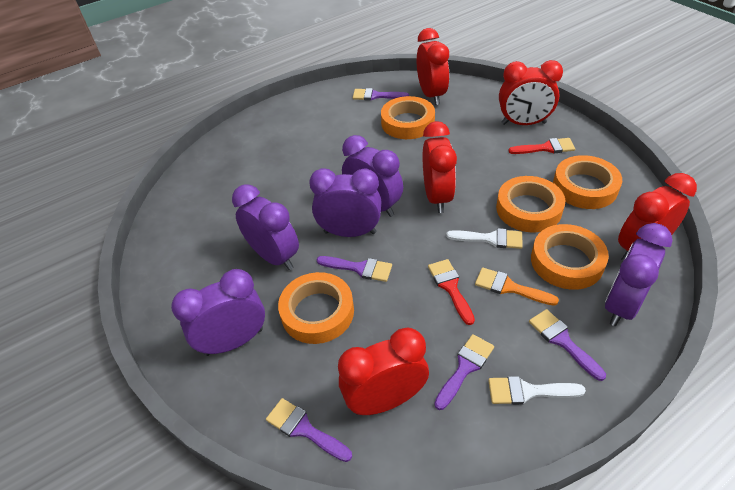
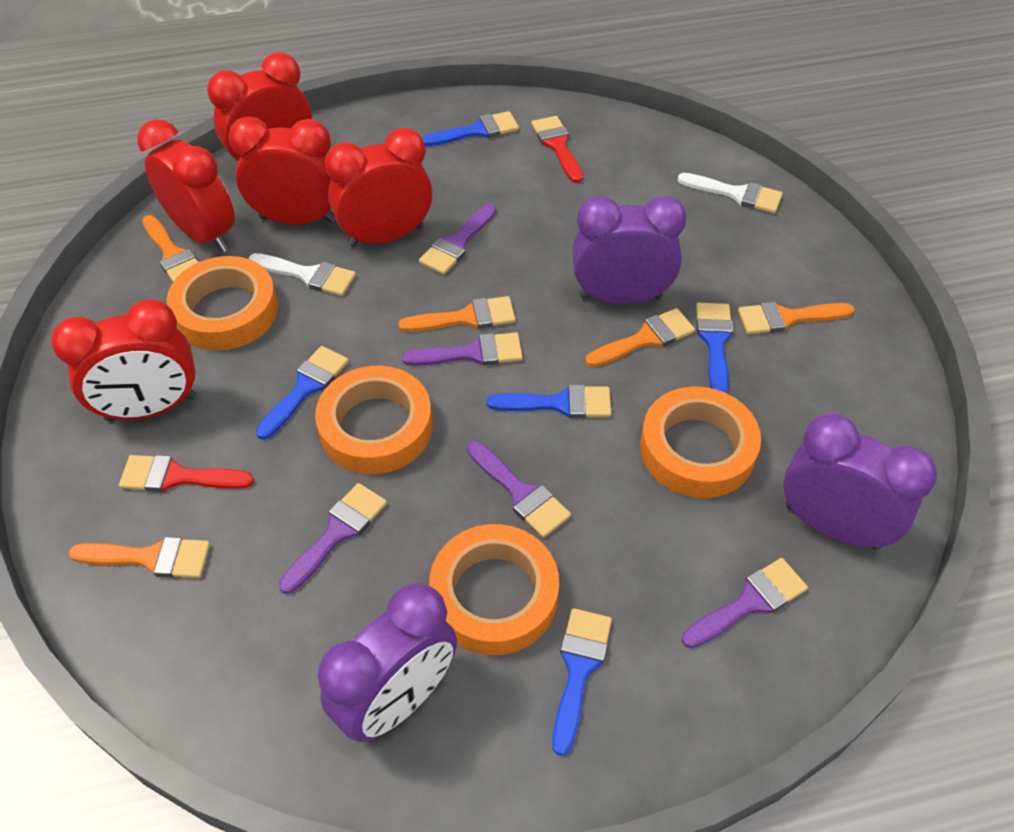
blue brush: 0 -> 5
orange brush: 1 -> 5
orange tape: 5 -> 4
purple clock: 5 -> 3

